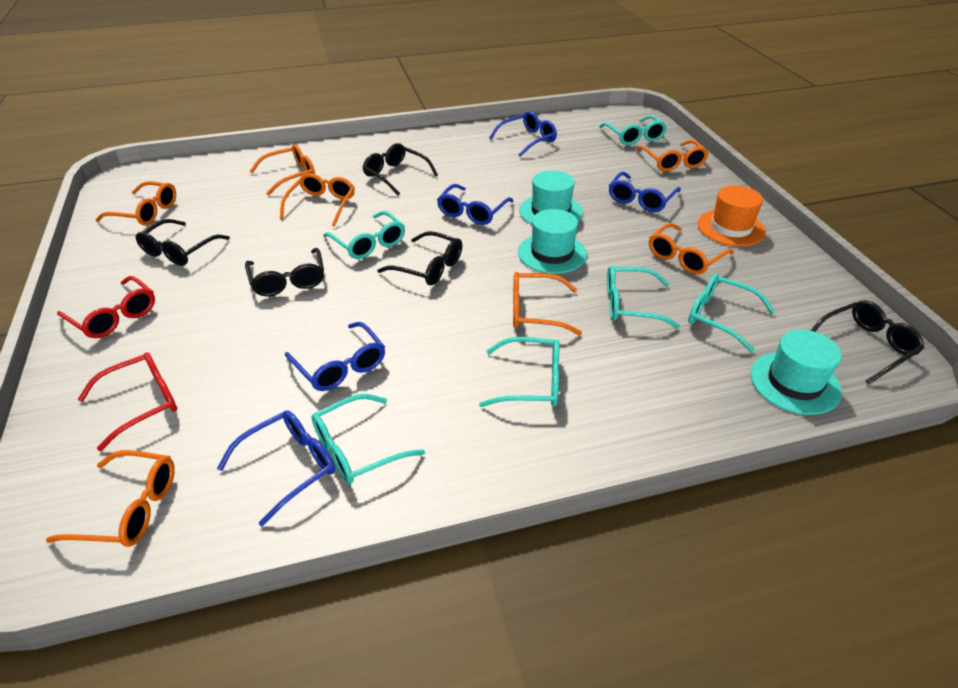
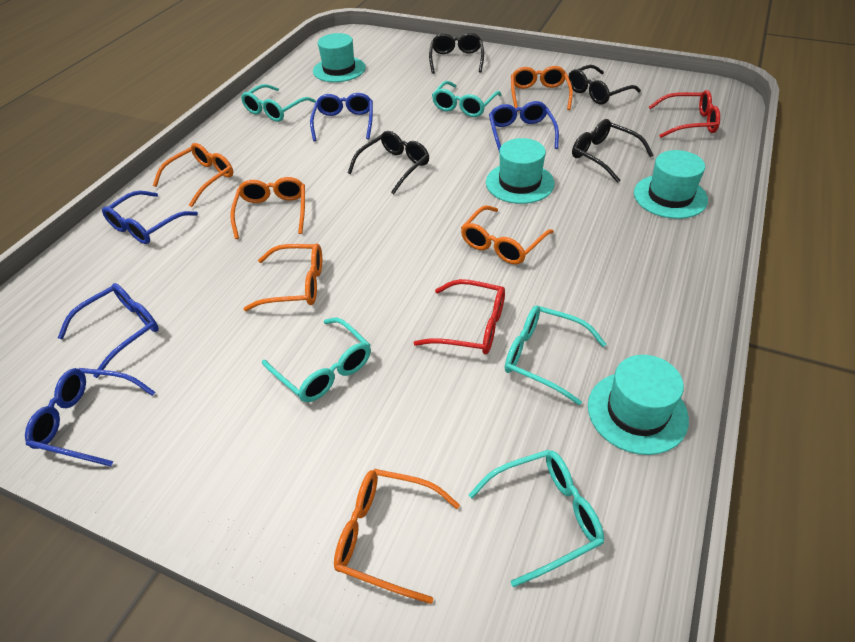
black glasses: 5 -> 4
orange glasses: 7 -> 6
orange hat: 1 -> 0
turquoise glasses: 6 -> 5
turquoise hat: 3 -> 4

